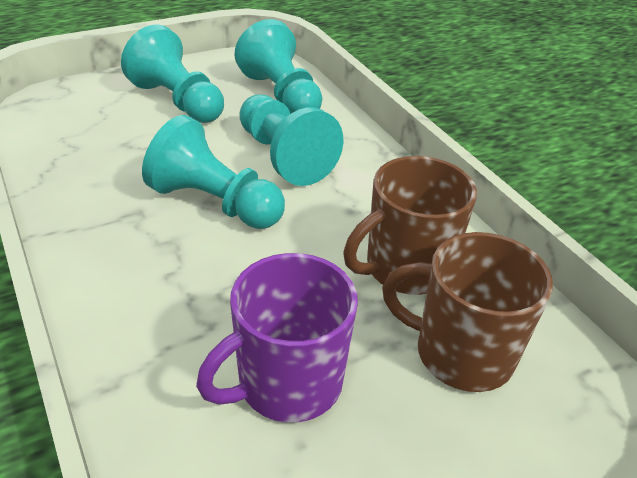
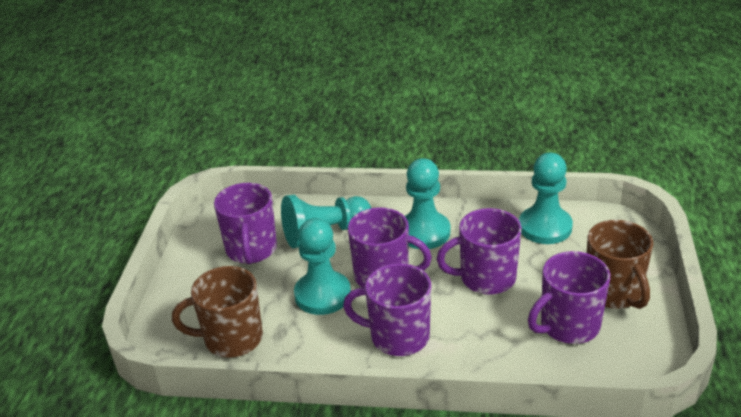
purple mug: 1 -> 5

